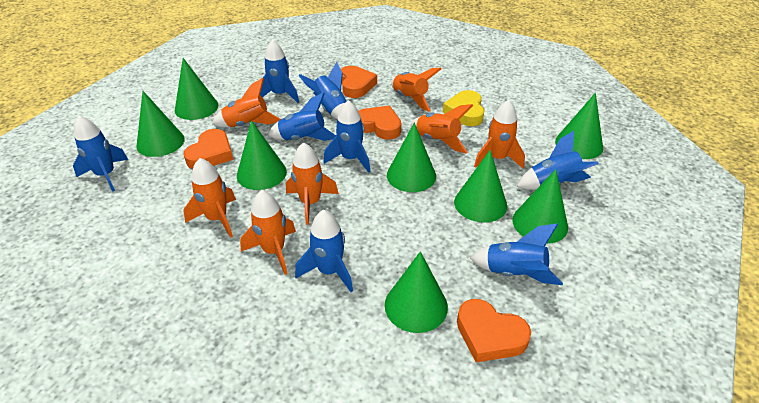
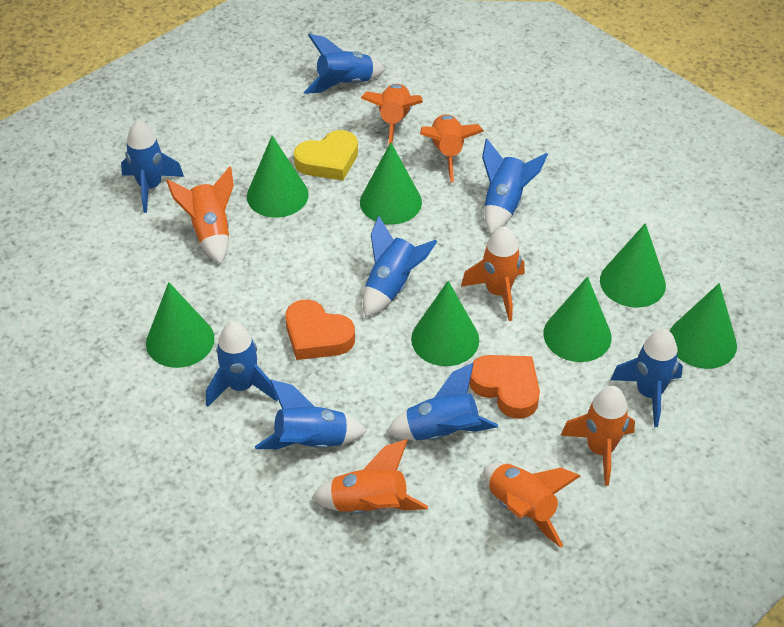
green cone: 8 -> 7
orange heart: 4 -> 2

